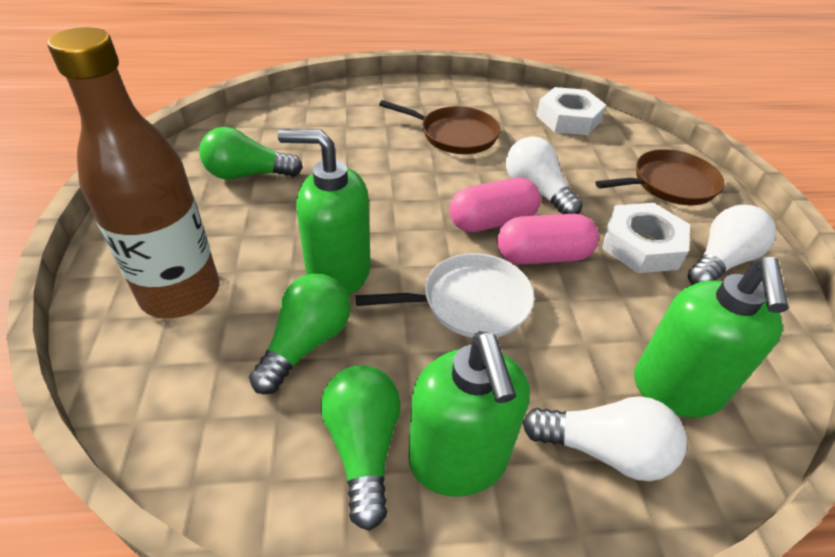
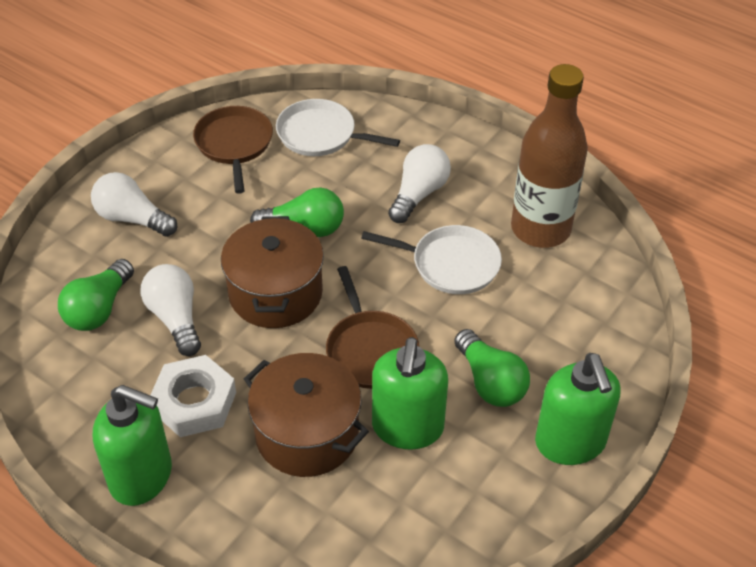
brown pot: 0 -> 2
pink capsule: 2 -> 0
white nut: 2 -> 1
white pan: 1 -> 2

